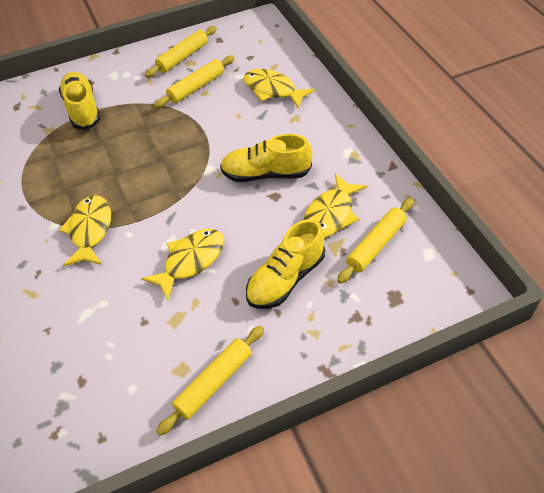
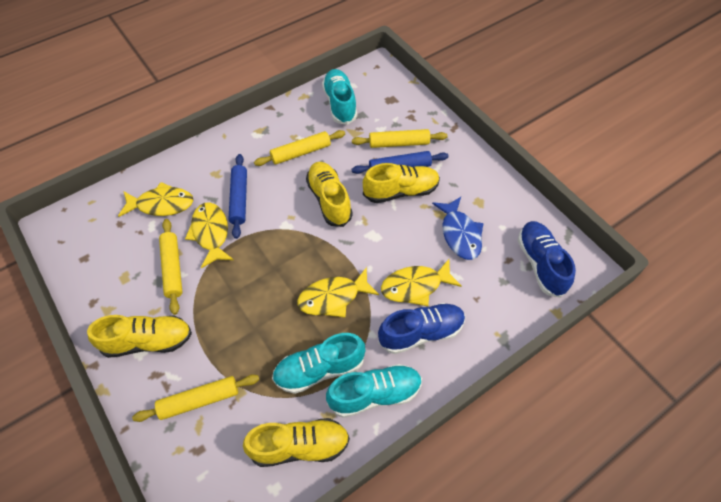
blue fish: 0 -> 1
blue rolling pin: 0 -> 2
blue shoe: 0 -> 2
turquoise shoe: 0 -> 3
yellow shoe: 3 -> 4

